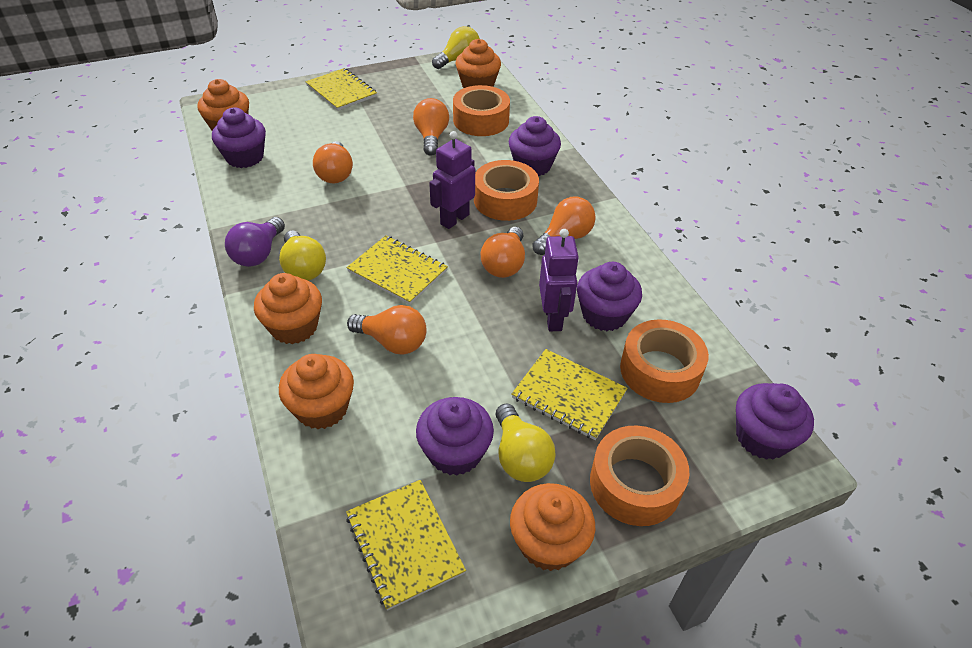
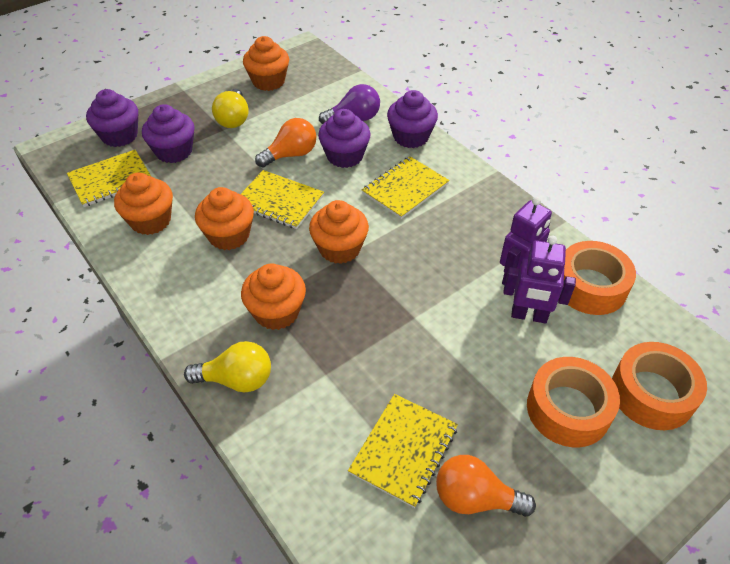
orange light bulb: 5 -> 2
orange tape: 4 -> 3
purple cupcake: 5 -> 4
yellow light bulb: 3 -> 2

